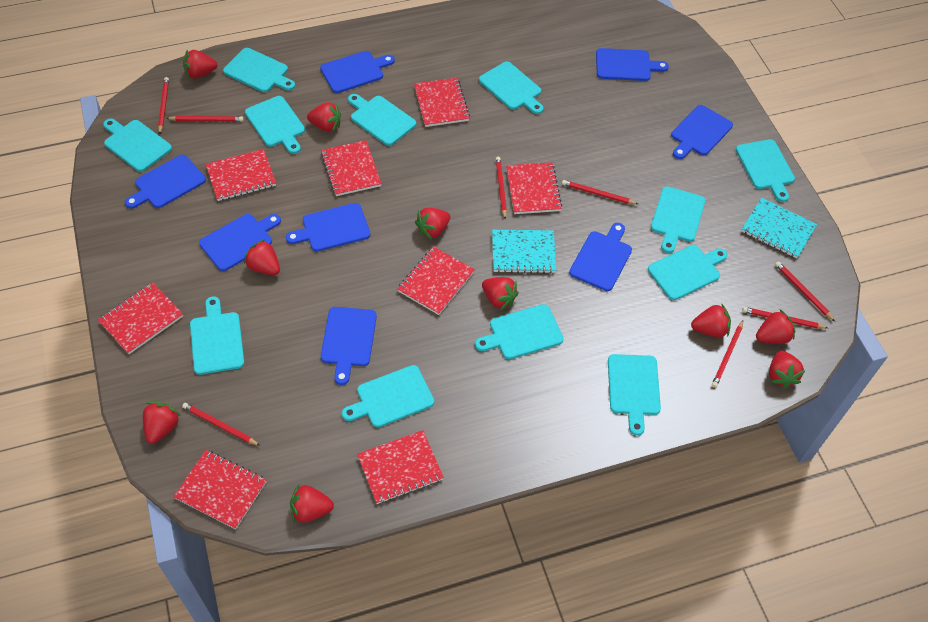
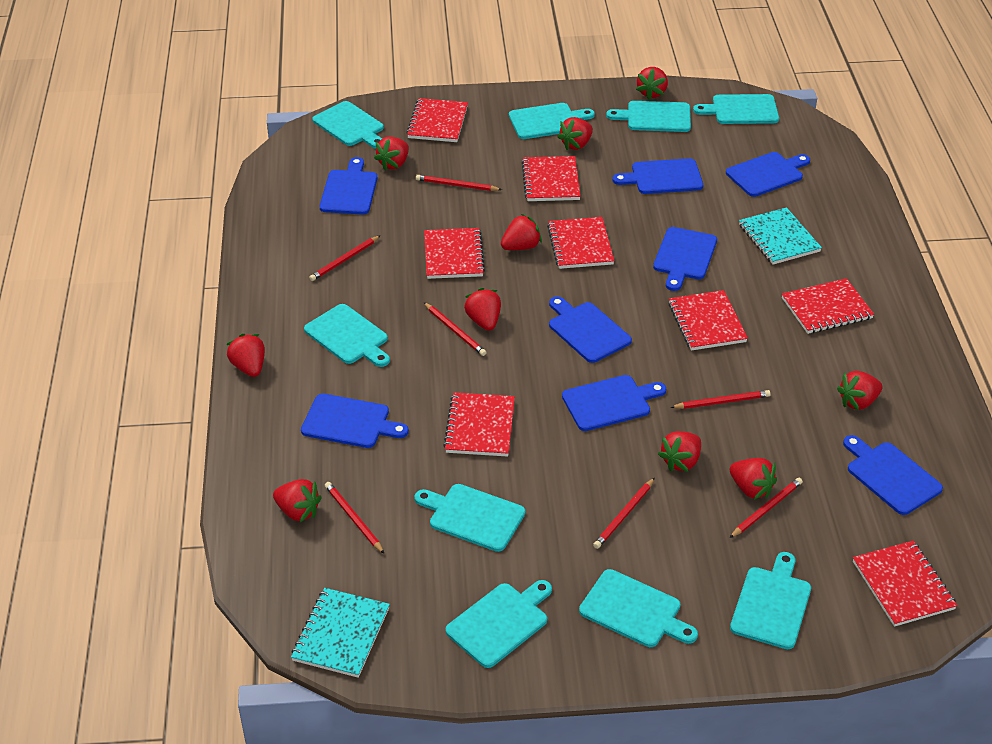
red pencil: 8 -> 7
turquoise cutting board: 12 -> 9

